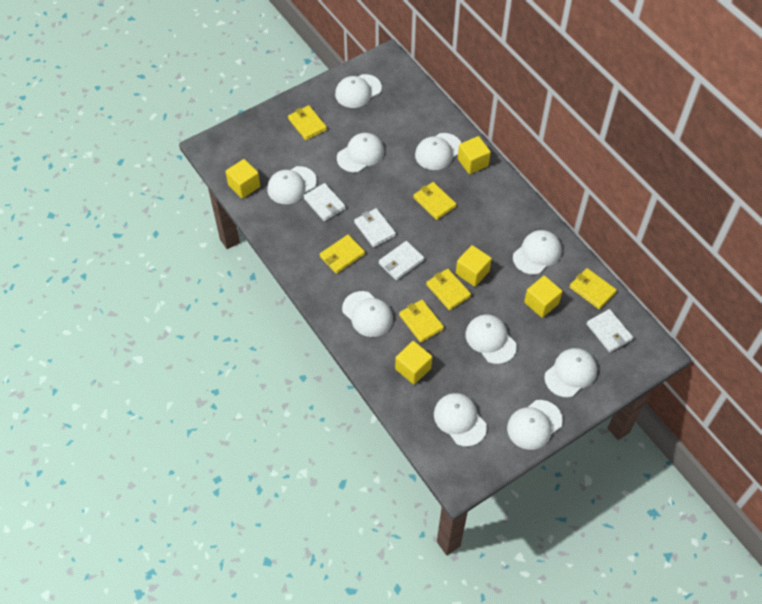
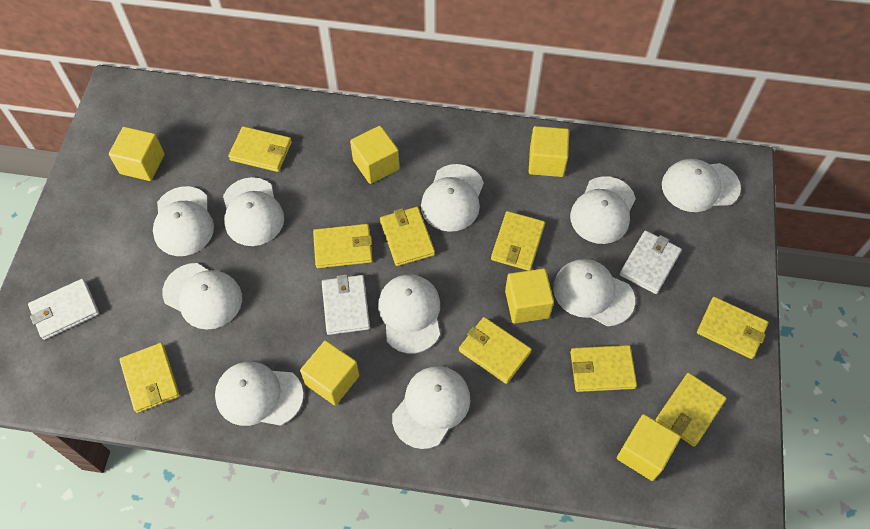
white wallet: 4 -> 3
yellow cube: 5 -> 6
yellow wallet: 6 -> 9

